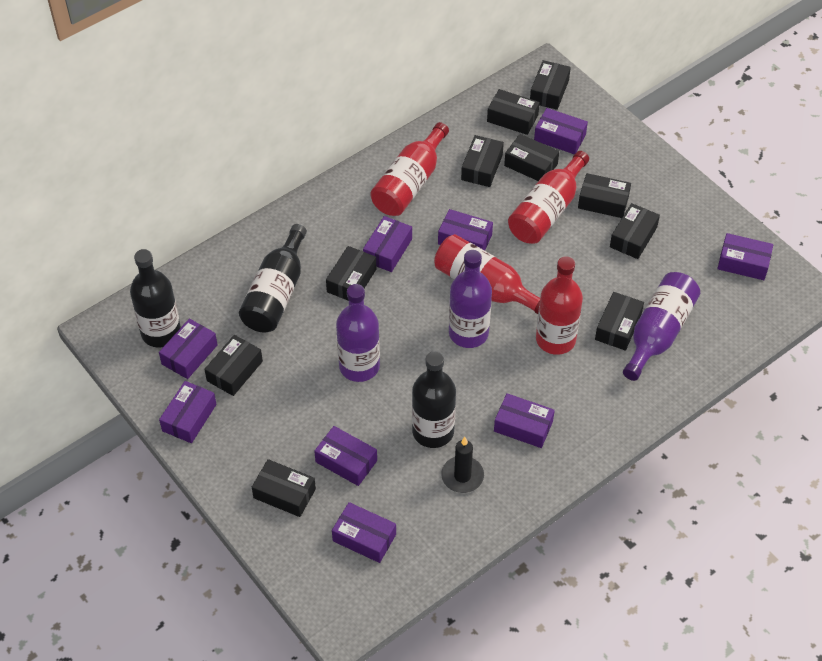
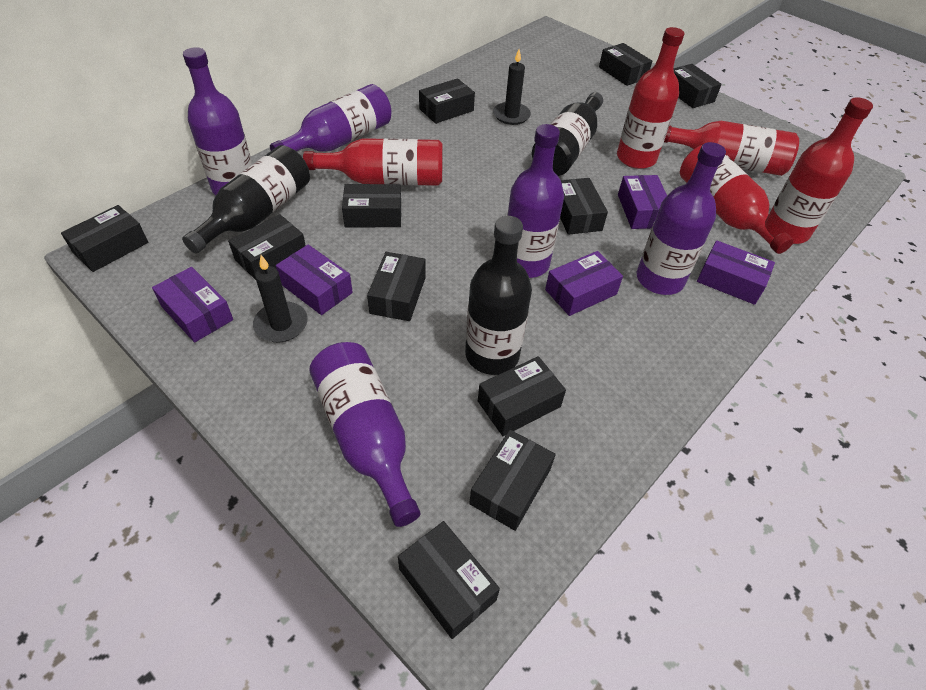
black box: 10 -> 11
black candle: 1 -> 2
purple bottle: 3 -> 5
purple box: 9 -> 5
red bottle: 4 -> 5

